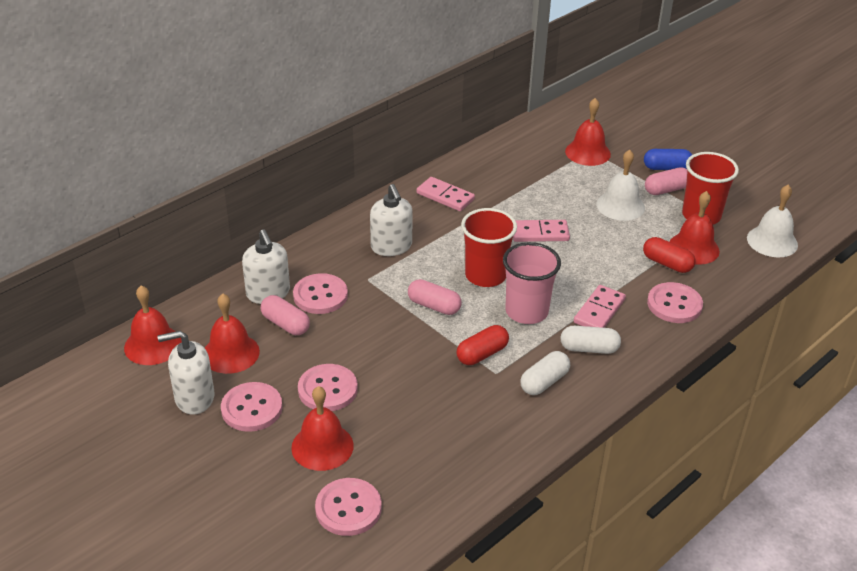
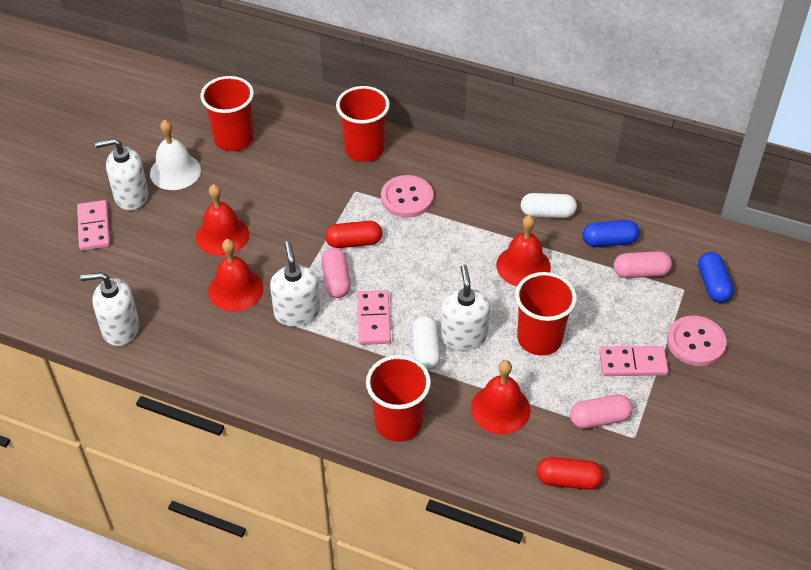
blue capsule: 1 -> 2
pink button: 5 -> 2
pink cup: 1 -> 0
red bell: 5 -> 4
red cup: 2 -> 4
white bell: 2 -> 1
white soap dispenser: 3 -> 4

